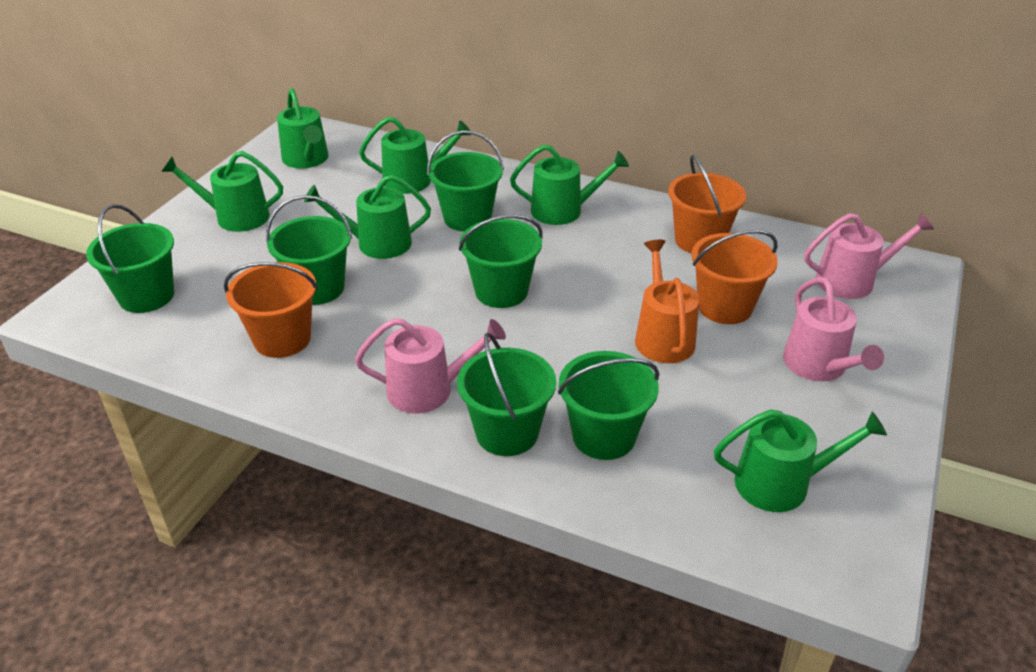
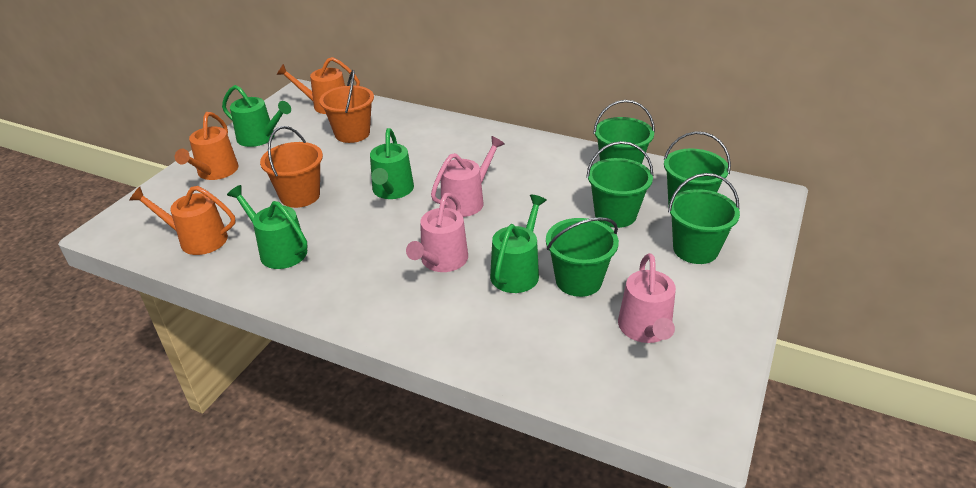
green bucket: 6 -> 5
green watering can: 6 -> 4
orange bucket: 3 -> 2
orange watering can: 1 -> 3

